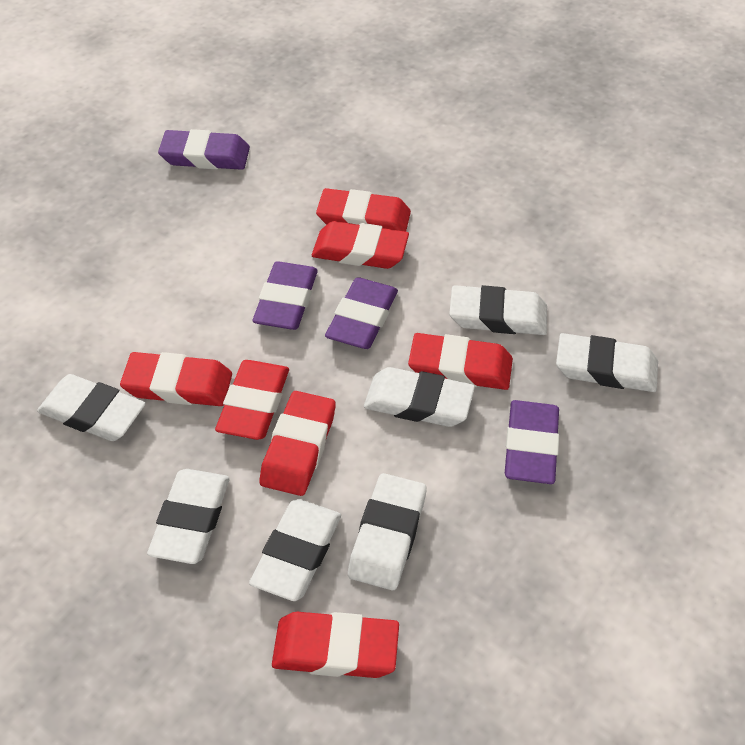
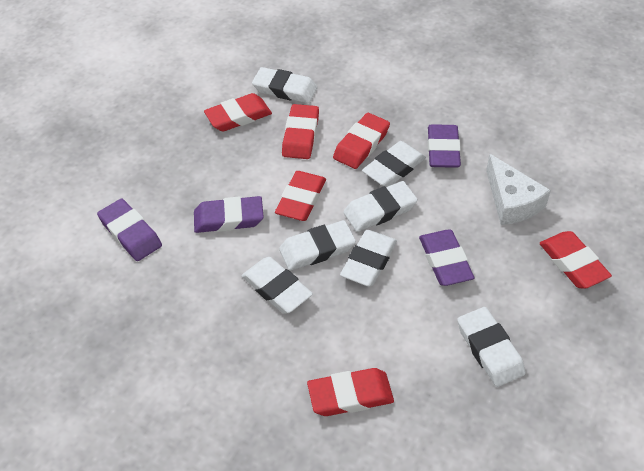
red eraser: 7 -> 6
white cheese: 0 -> 1

